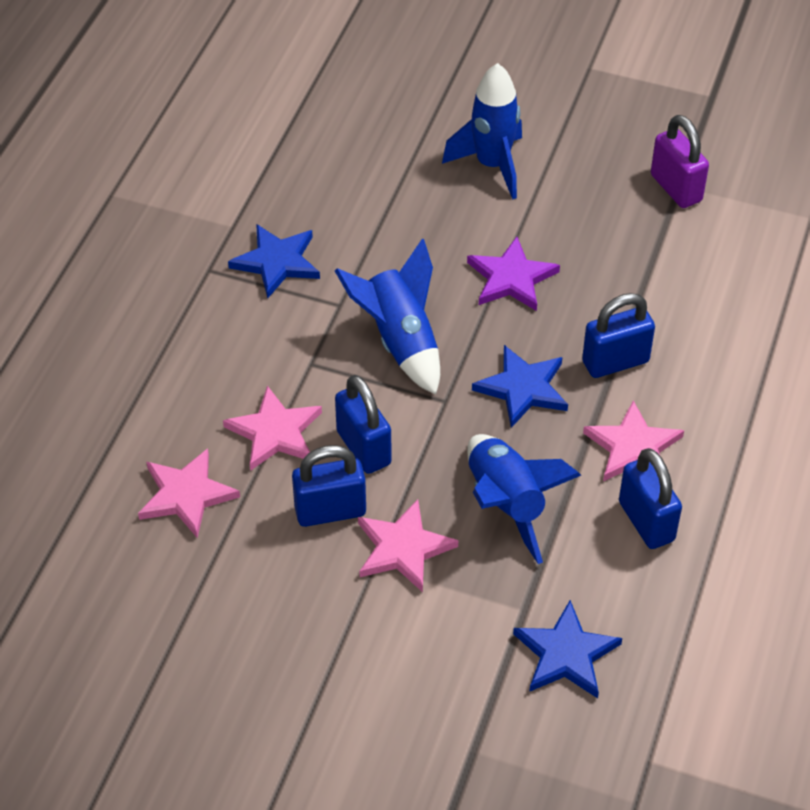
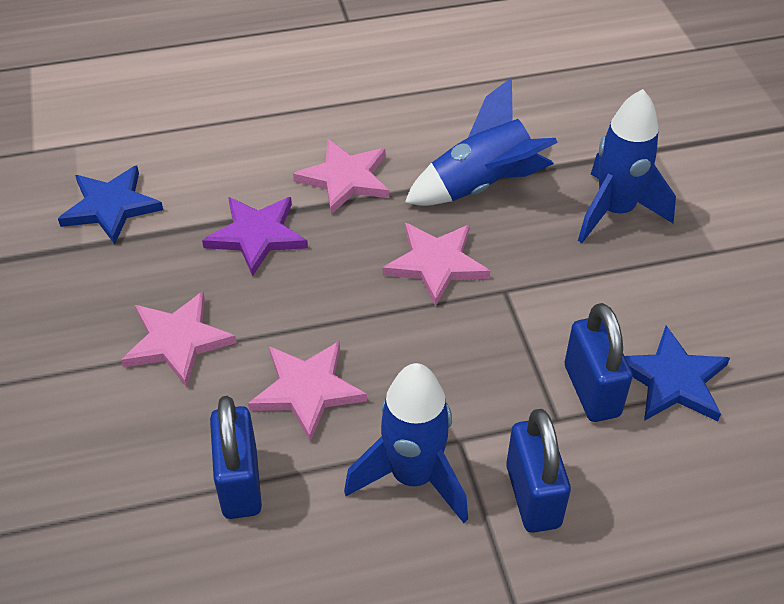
blue padlock: 4 -> 3
blue star: 3 -> 2
purple padlock: 1 -> 0

